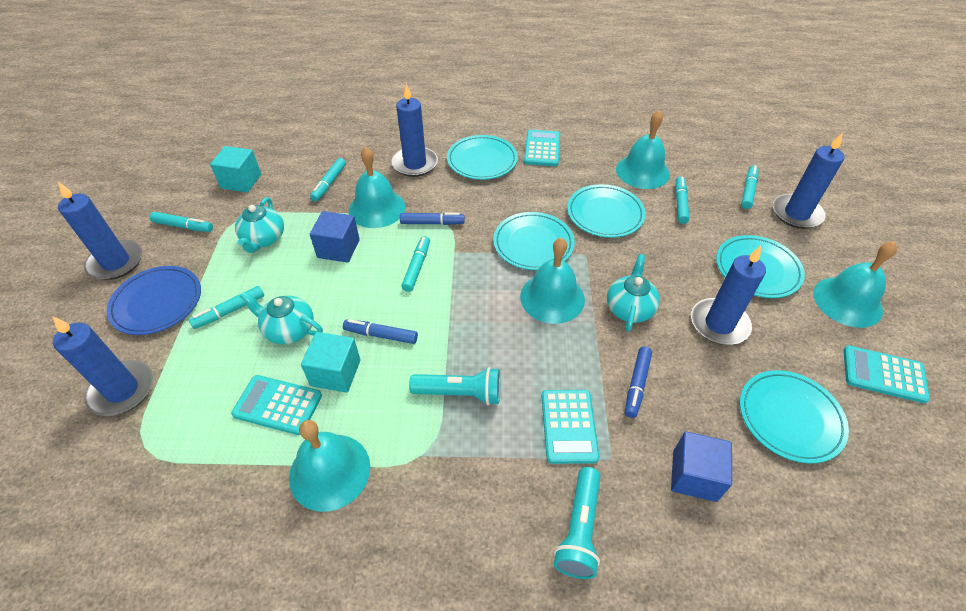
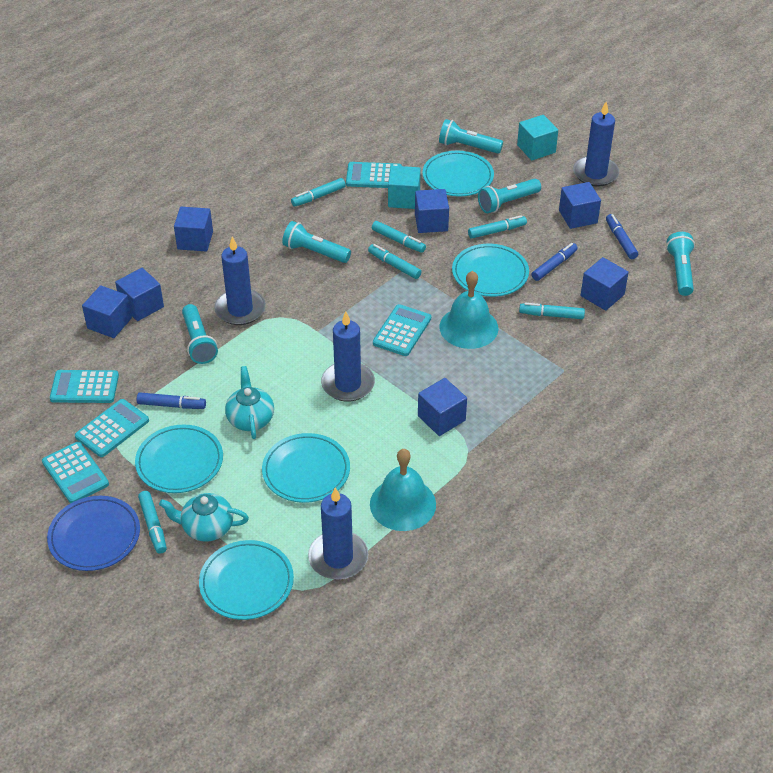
blue candle: 5 -> 4
blue cube: 2 -> 7
turquoise bell: 5 -> 2
turquoise calculator: 4 -> 5
turquoise flashlight: 2 -> 5
turquoise teapot: 3 -> 2

